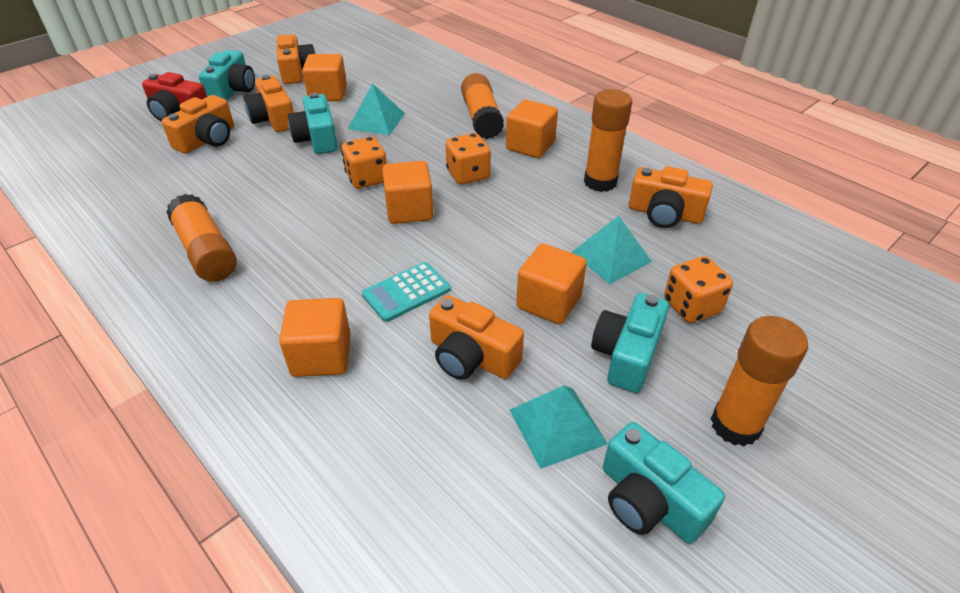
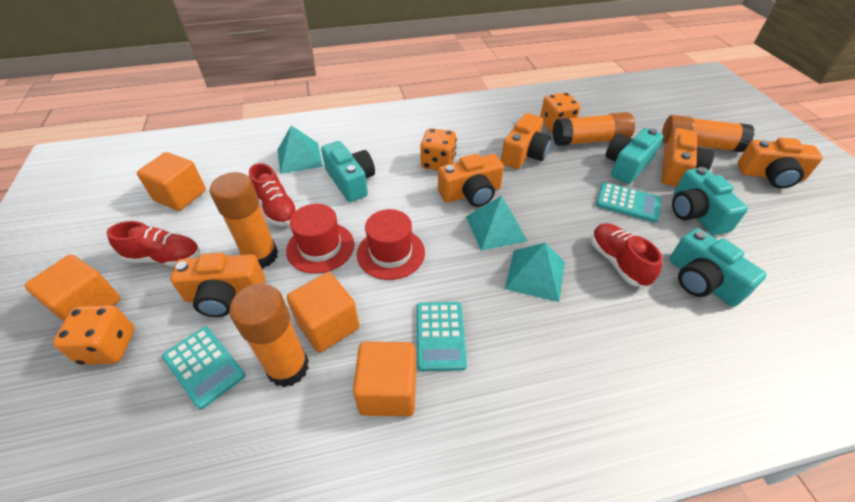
orange cube: 5 -> 4
red camera: 1 -> 0
red hat: 0 -> 2
red shoe: 0 -> 3
turquoise calculator: 1 -> 3

